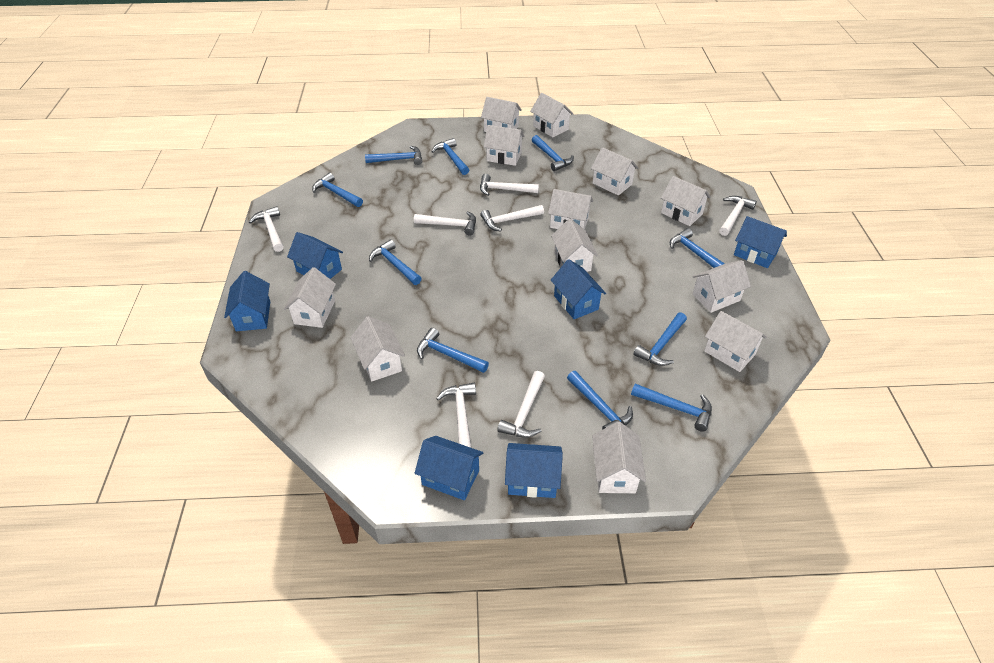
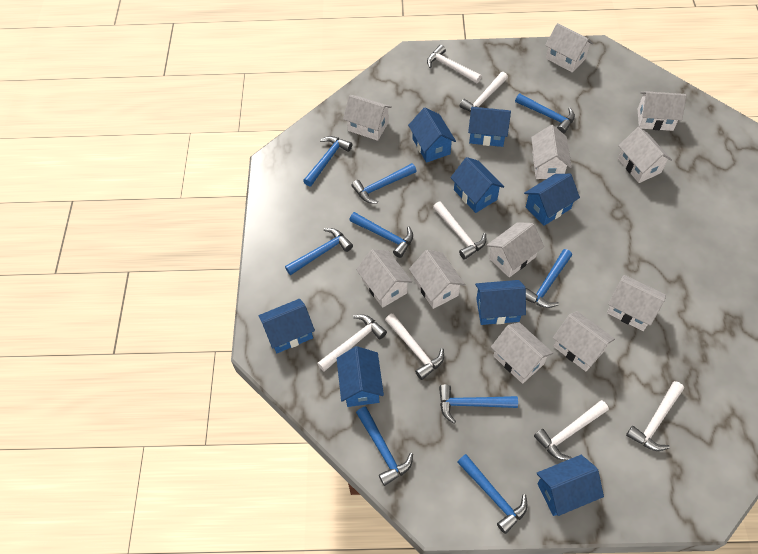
blue hammer: 10 -> 9
blue house: 6 -> 8
white house: 12 -> 11

